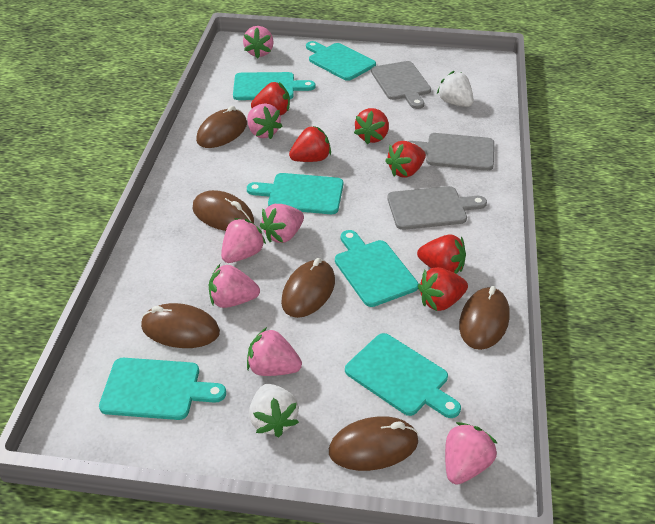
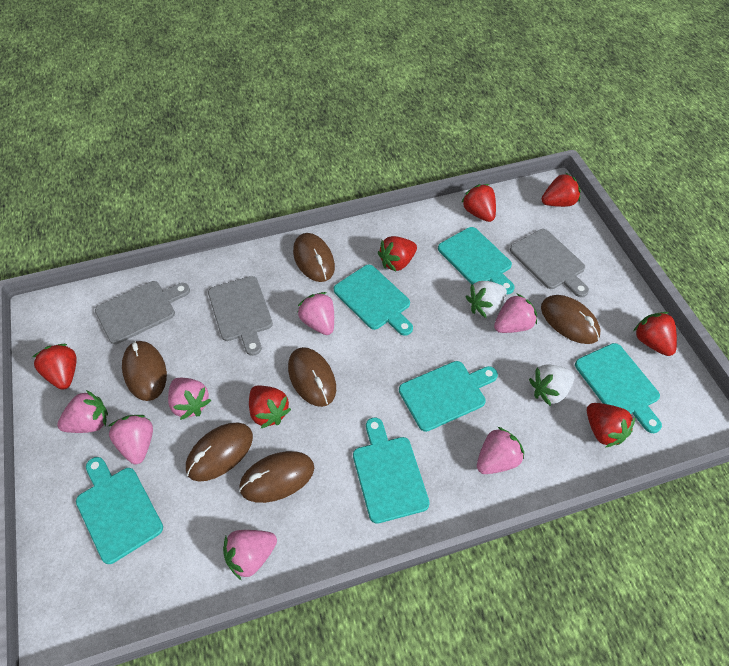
red strawberry: 6 -> 7

